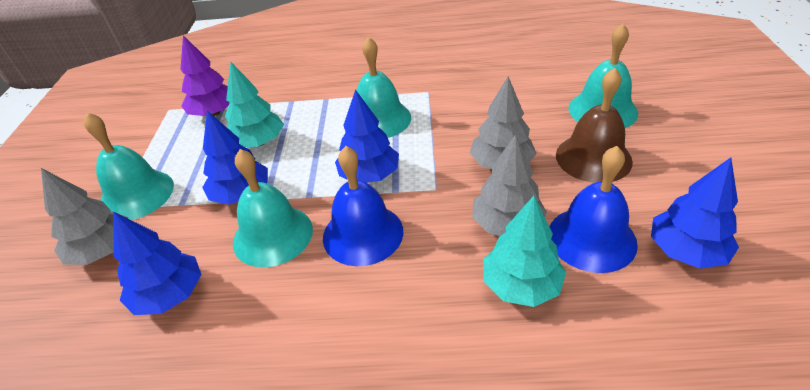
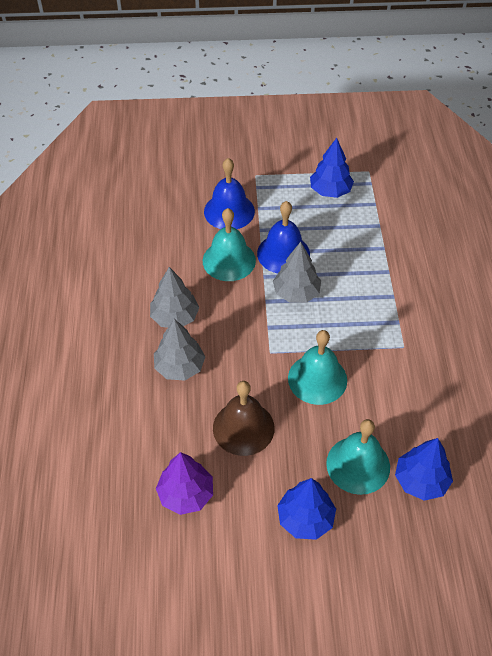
blue tree: 4 -> 3
turquoise bell: 4 -> 3
turquoise tree: 2 -> 0

